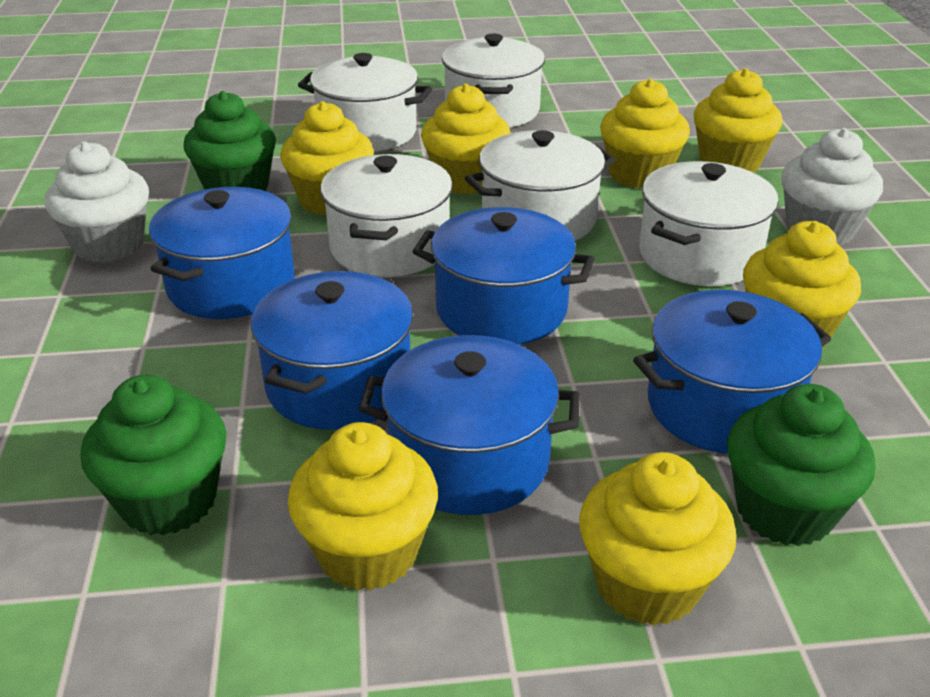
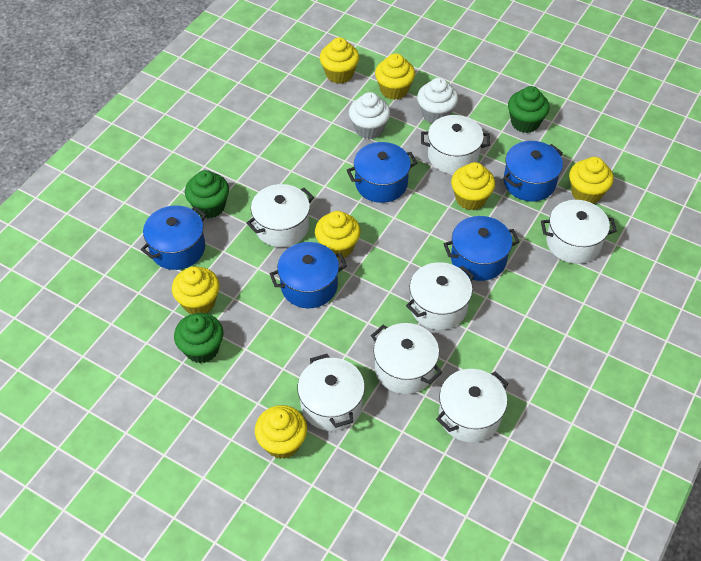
white pot: 5 -> 7

